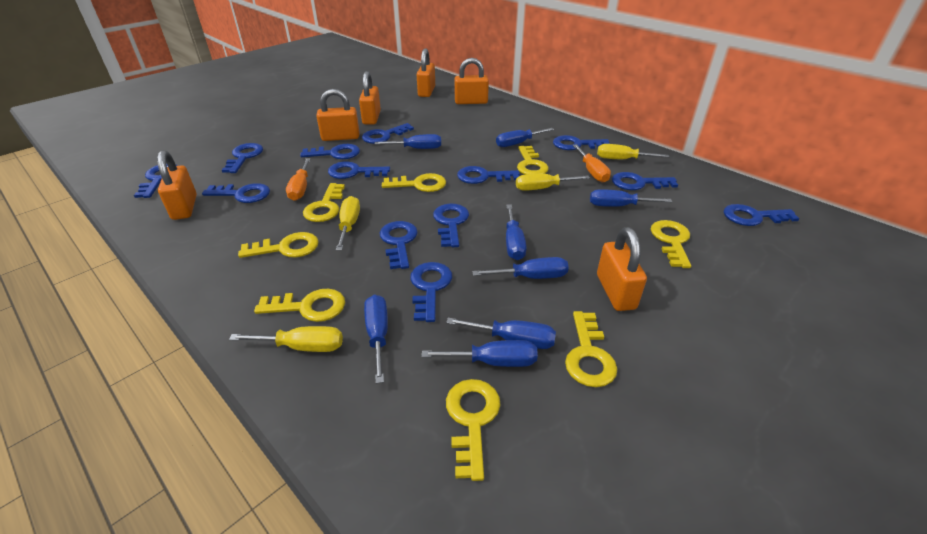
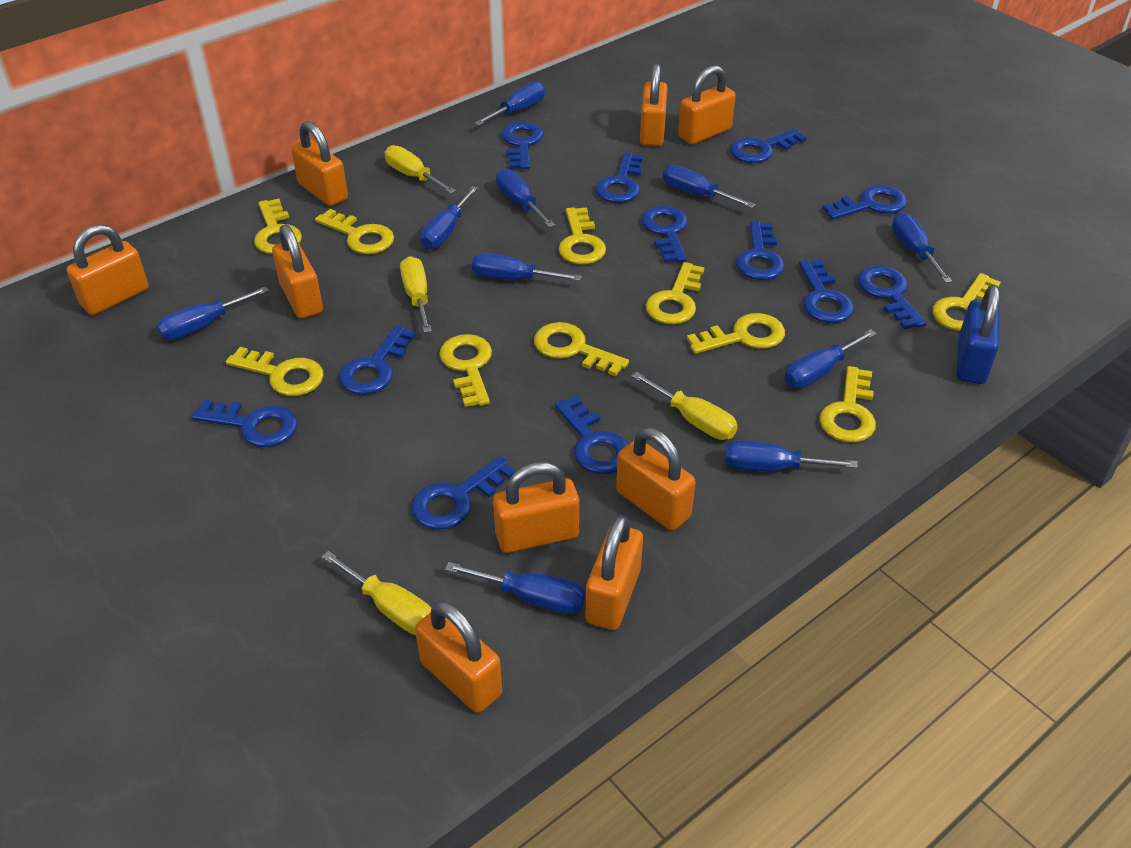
blue key: 13 -> 12
blue padlock: 0 -> 1
blue screwdriver: 8 -> 10
orange padlock: 6 -> 9
orange screwdriver: 2 -> 0
yellow key: 8 -> 10

